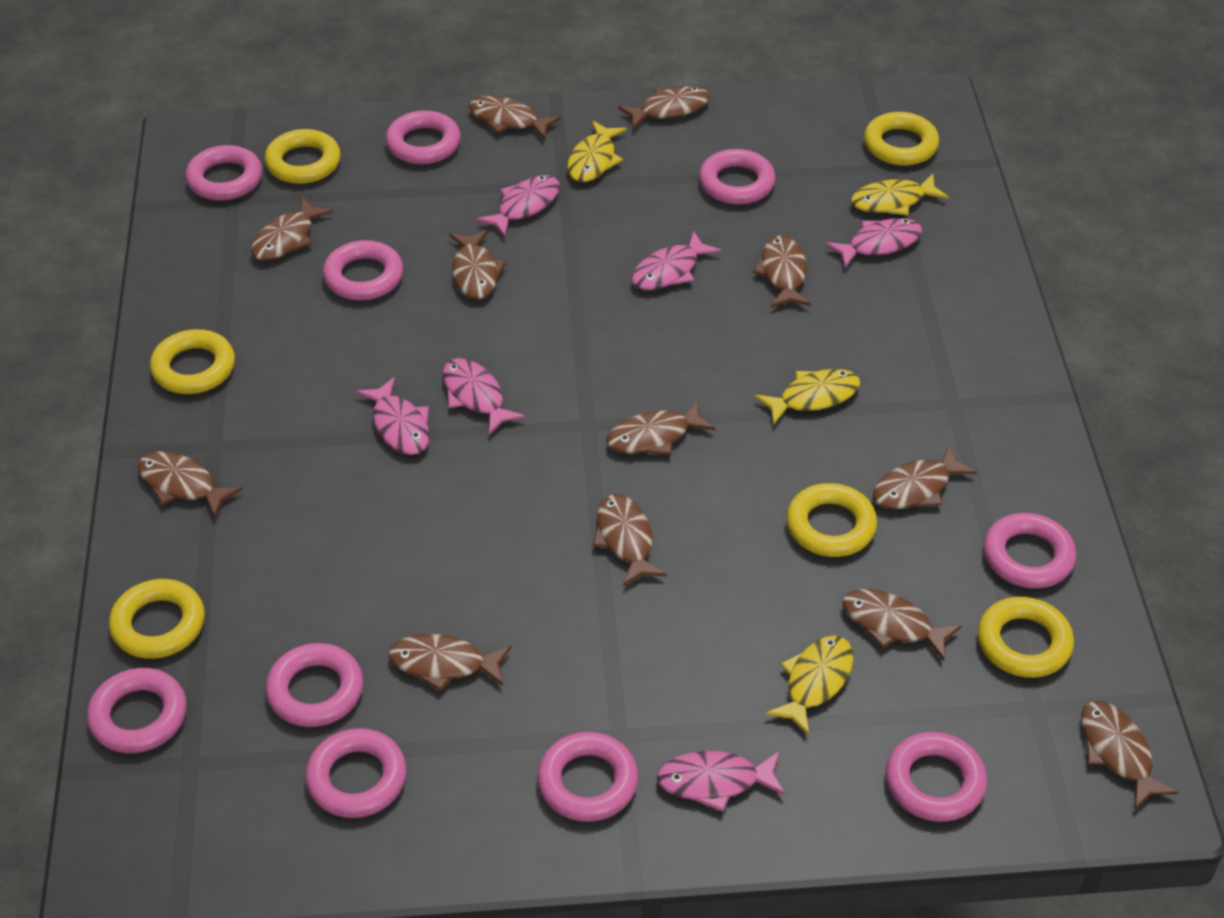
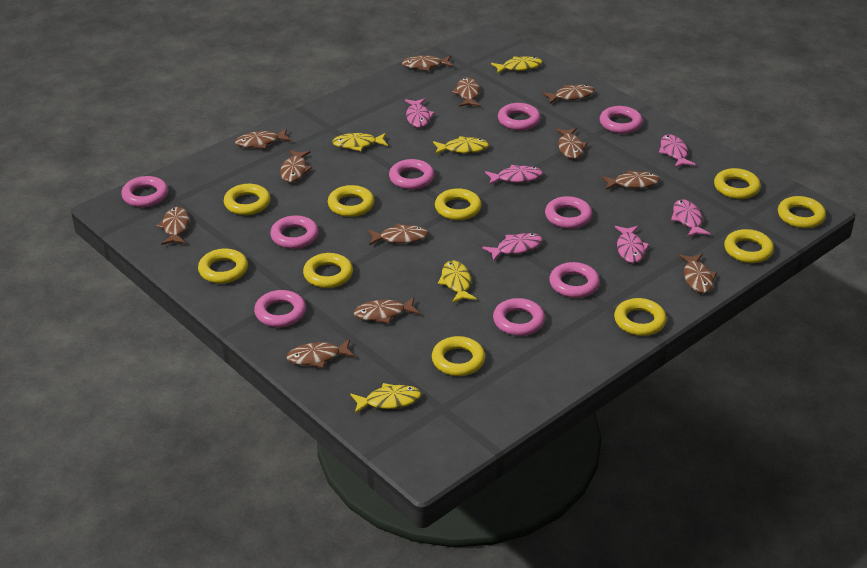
pink ring: 10 -> 9
yellow fish: 4 -> 5
yellow ring: 6 -> 10

